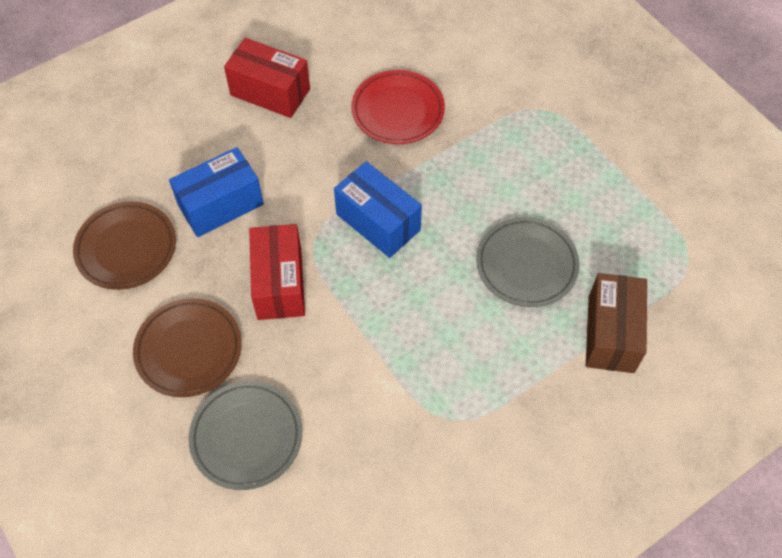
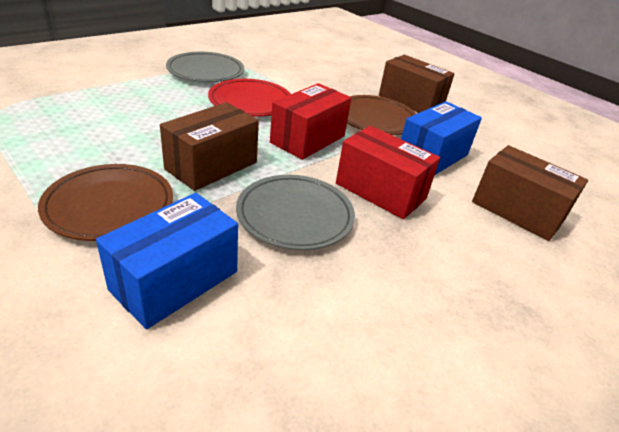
brown box: 1 -> 3

